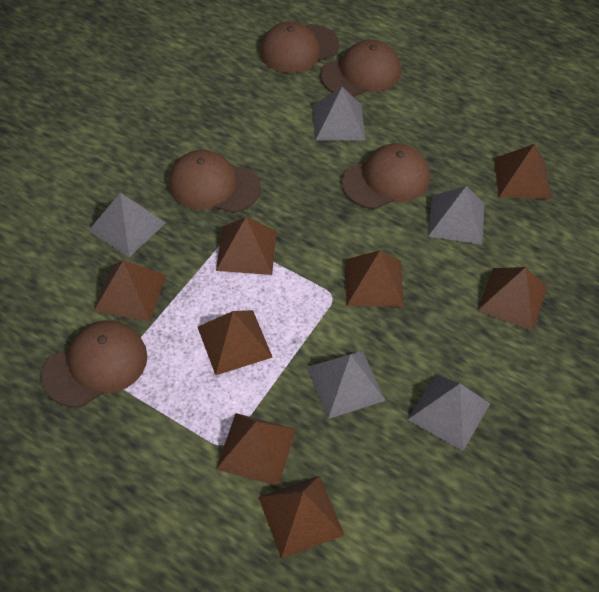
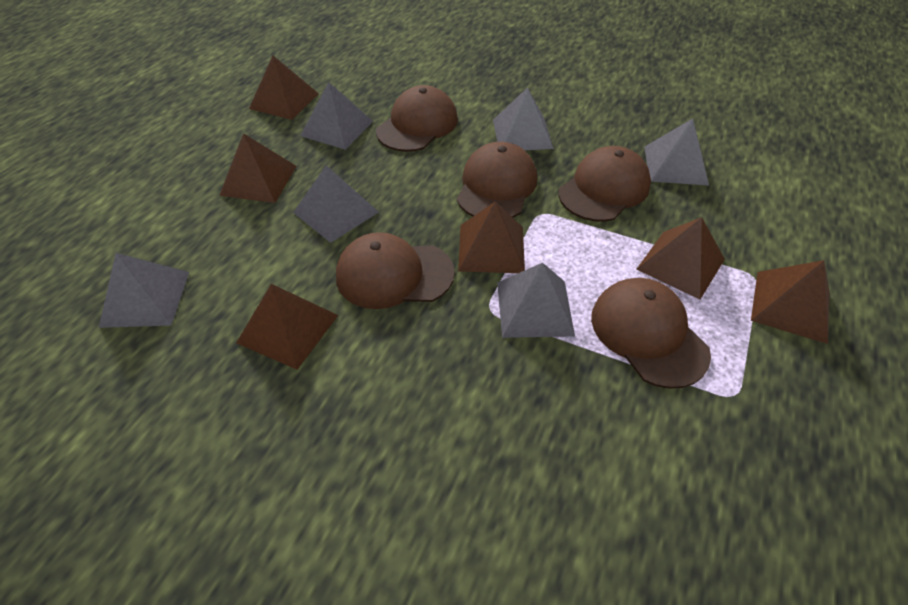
brown pyramid: 8 -> 6
grey pyramid: 5 -> 6

